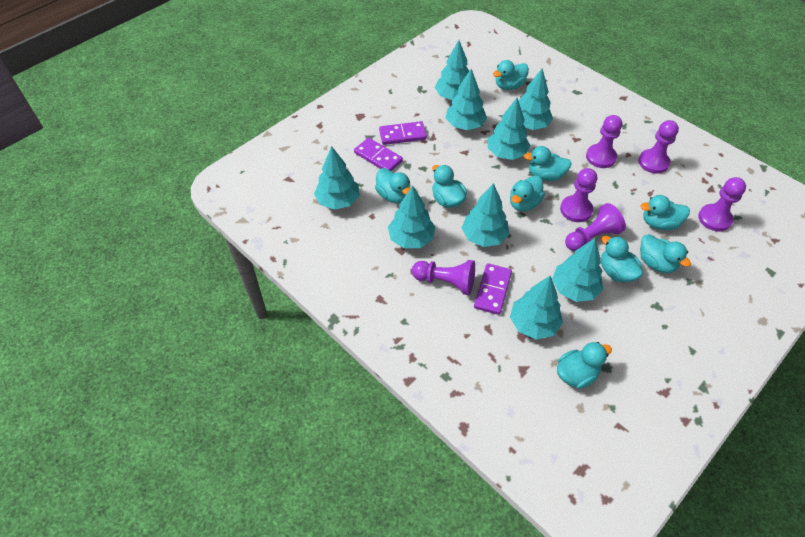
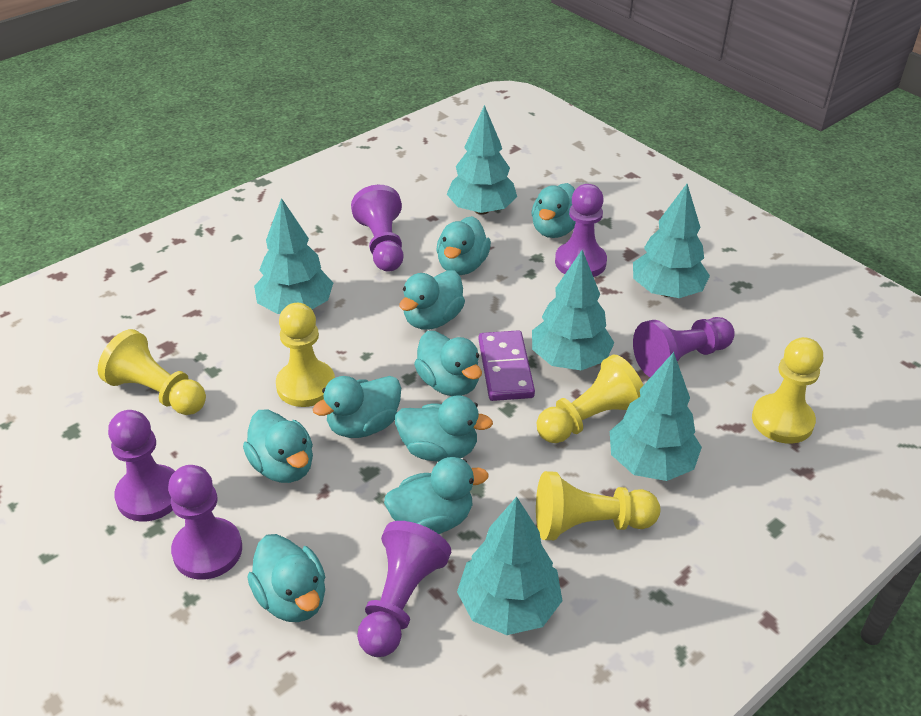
purple domino: 3 -> 1
turquoise tree: 9 -> 6
yellow pawn: 0 -> 5

